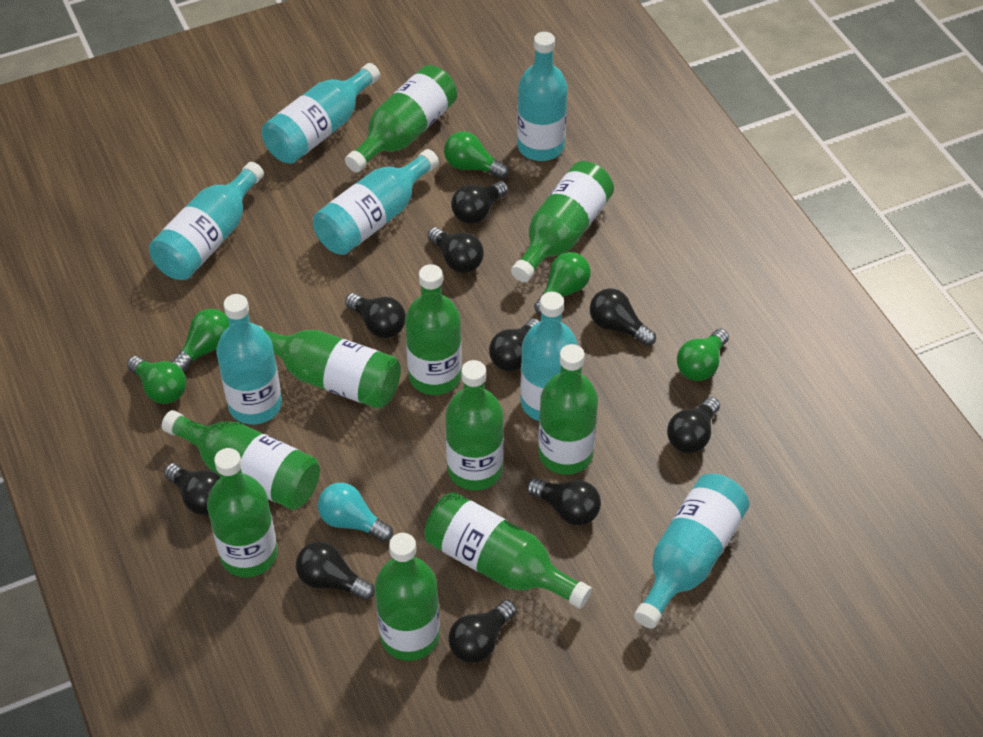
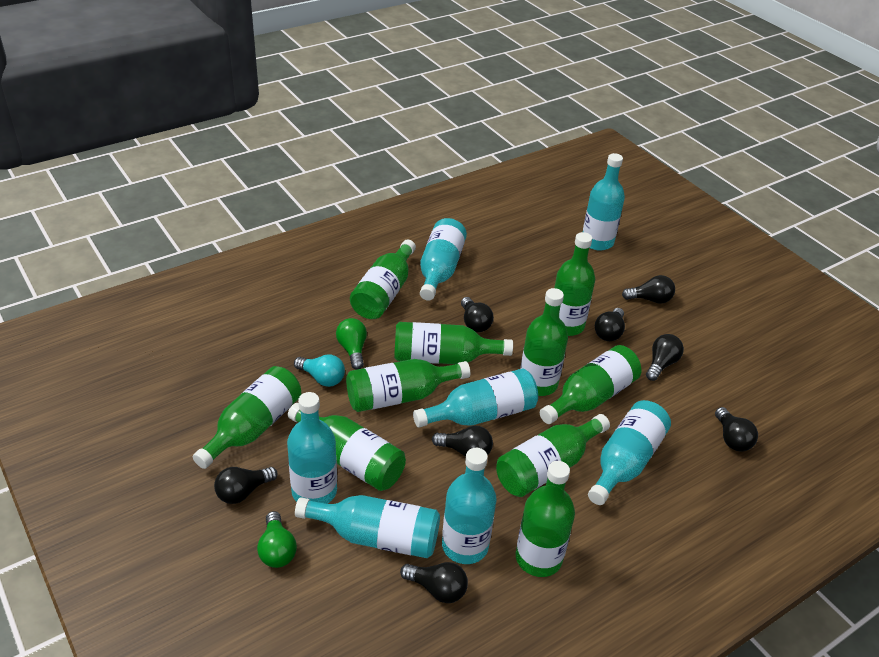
black light bulb: 10 -> 8
green light bulb: 5 -> 2

